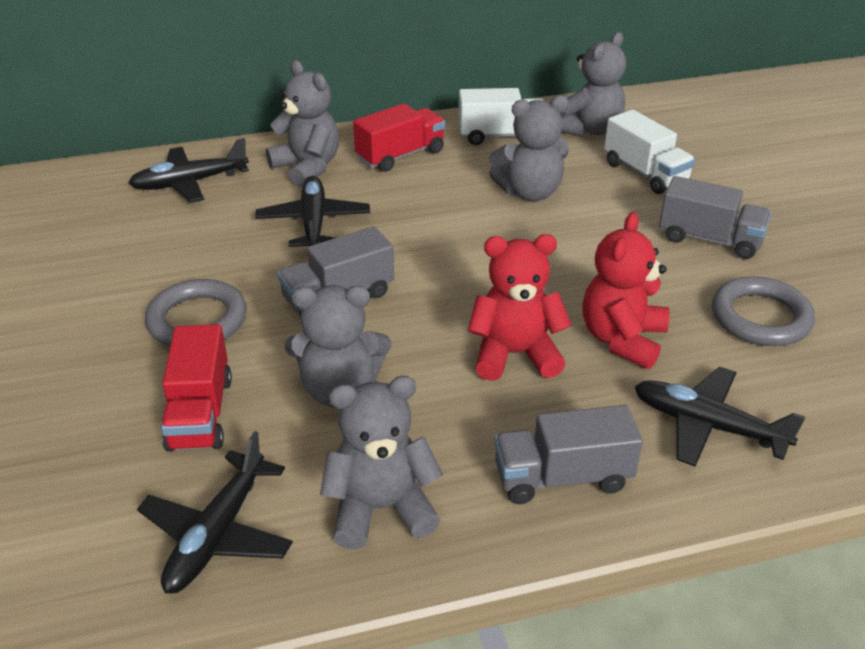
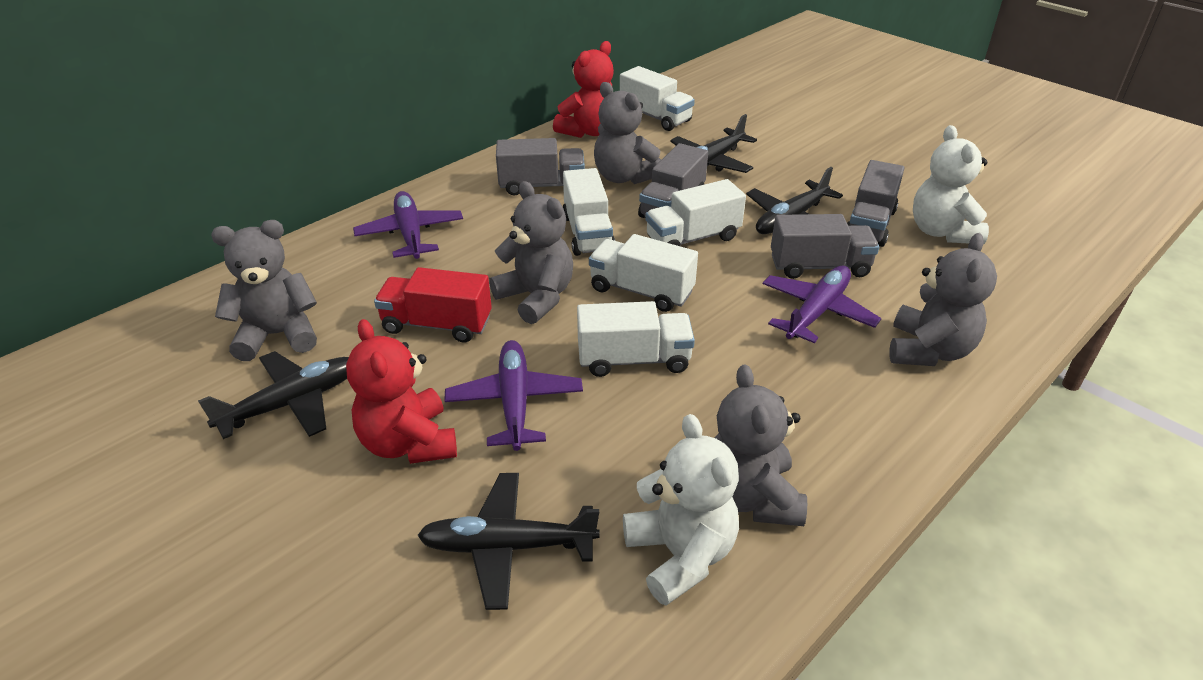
grey ring: 2 -> 0
grey truck: 3 -> 4
purple plane: 0 -> 3
red truck: 2 -> 1
white teddy bear: 0 -> 2
white truck: 2 -> 5

